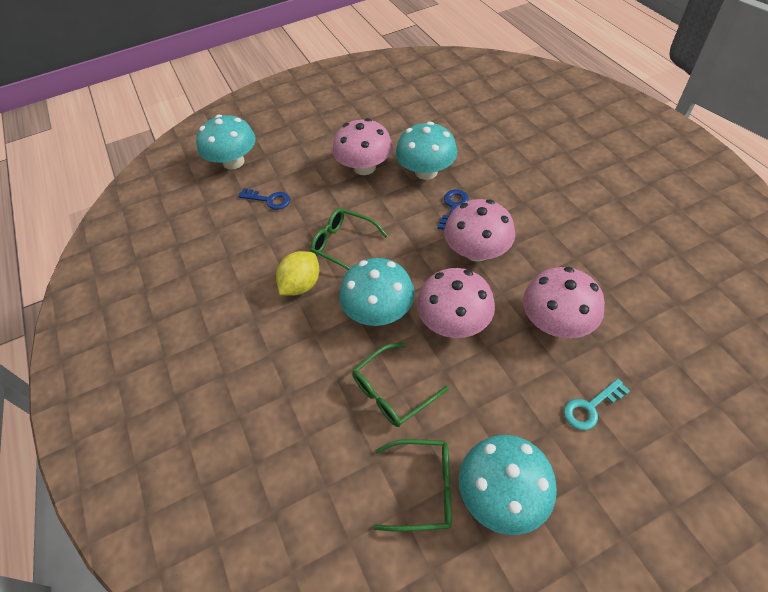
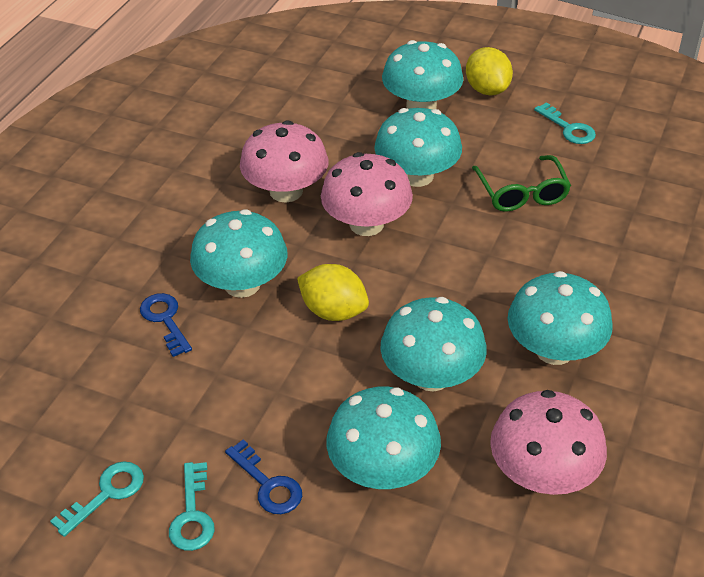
green glasses: 3 -> 1
pink mushroom: 4 -> 3
turquoise key: 1 -> 3
turquoise mushroom: 4 -> 6
yellow lemon: 1 -> 2

